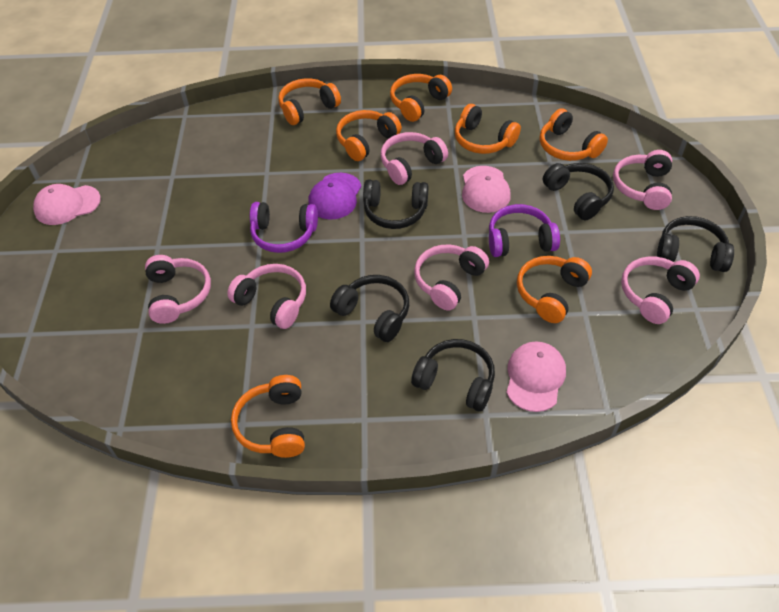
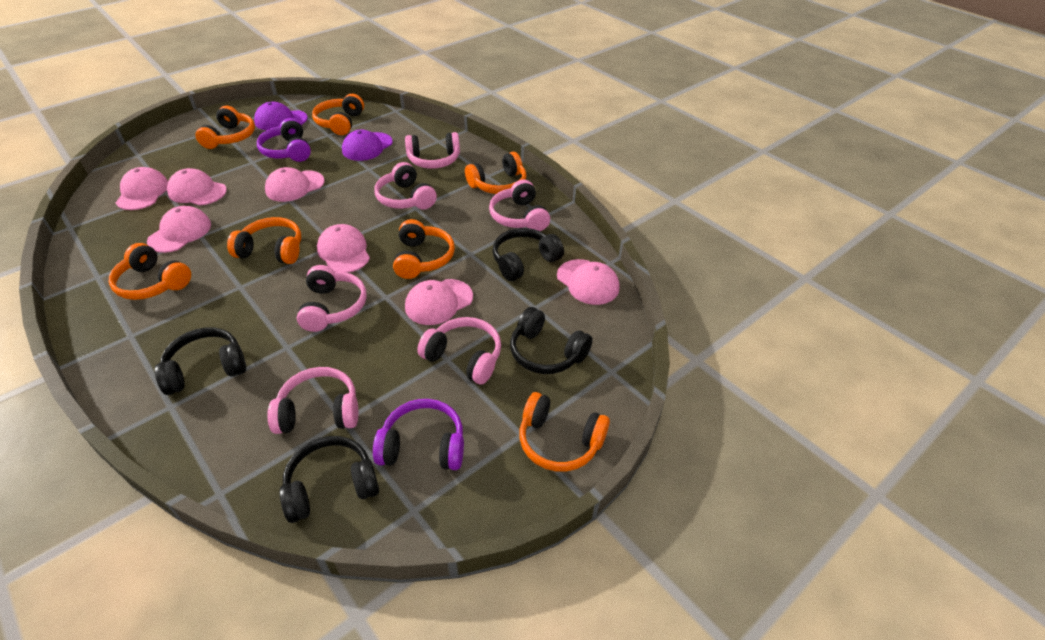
black headphones: 5 -> 4
pink cap: 3 -> 7
purple cap: 1 -> 2

